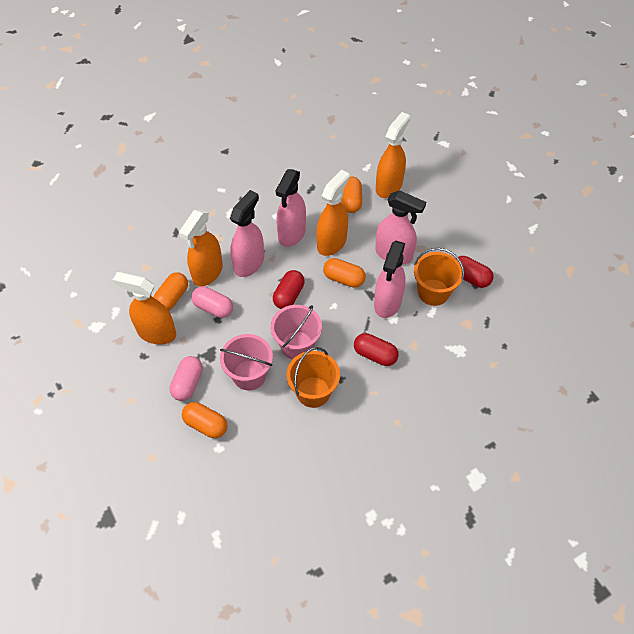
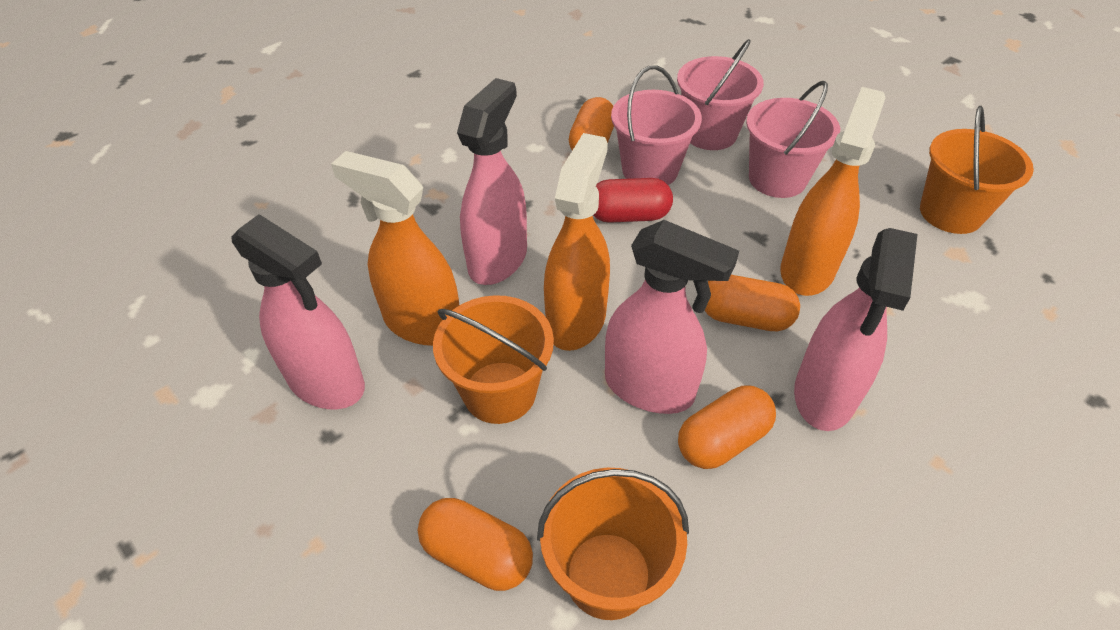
orange bucket: 2 -> 3
orange spray bottle: 4 -> 3
pink bucket: 2 -> 3
pink capsule: 2 -> 0
red capsule: 3 -> 1

